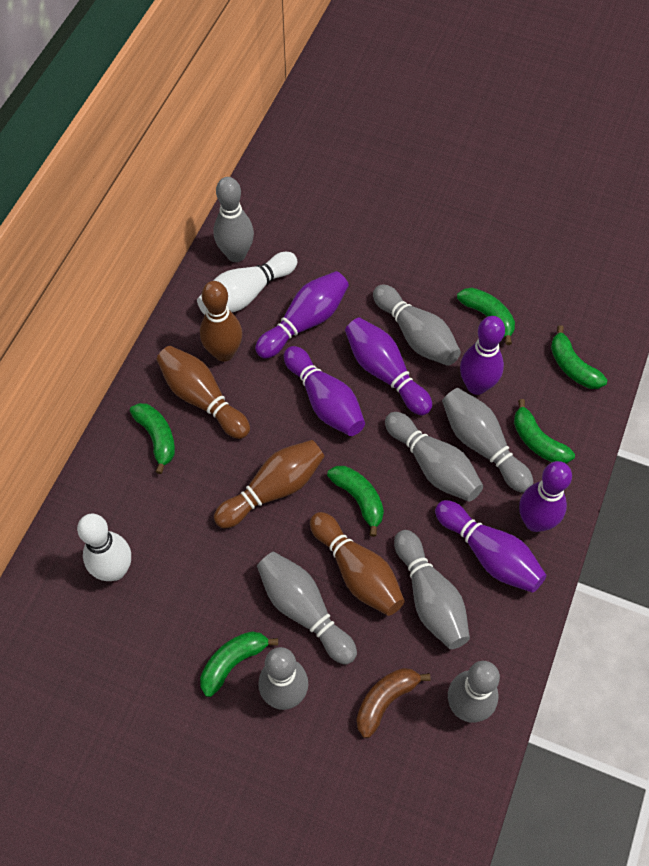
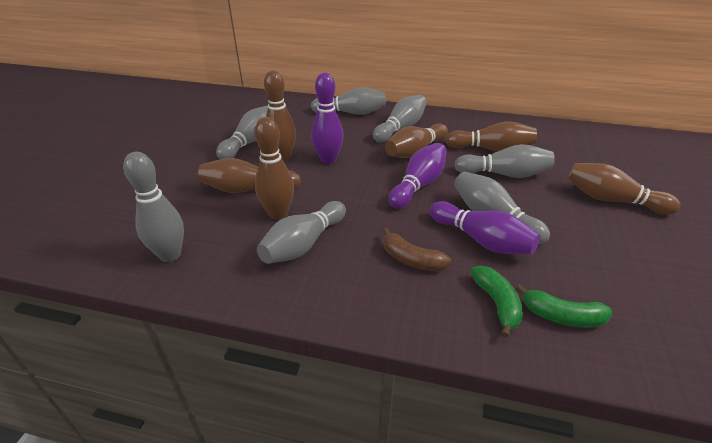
brown bowling pin: 4 -> 6
green banana: 6 -> 2
grey bowling pin: 8 -> 7
purple bowling pin: 6 -> 3
white bowling pin: 2 -> 0

